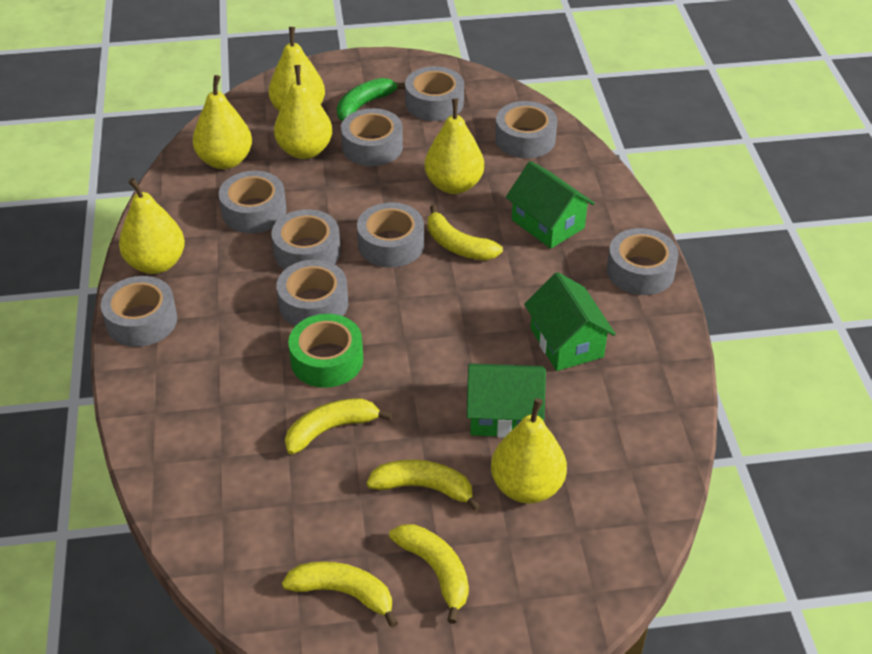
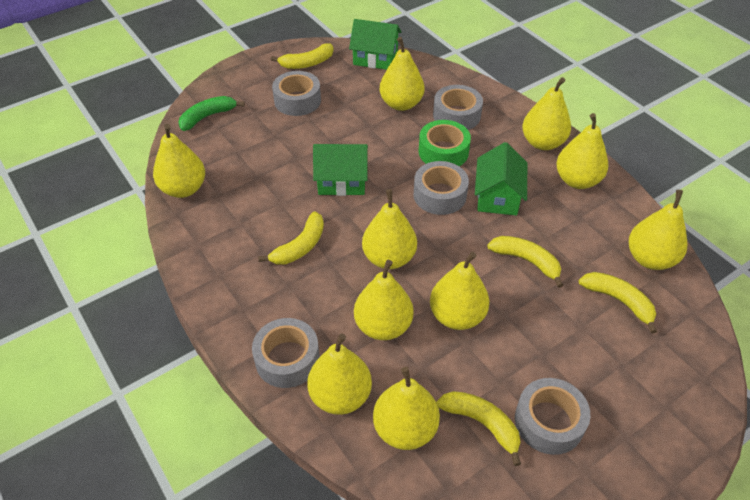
grey tape: 9 -> 5
yellow pear: 6 -> 10

